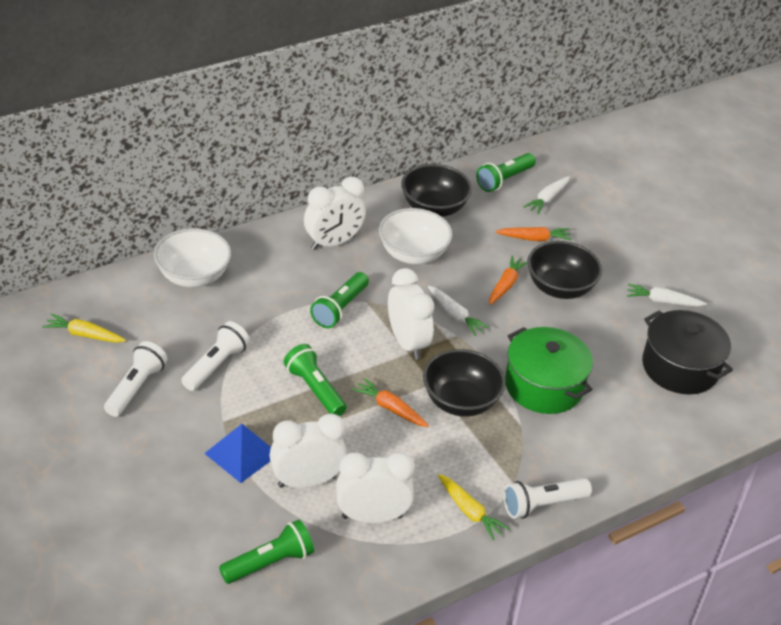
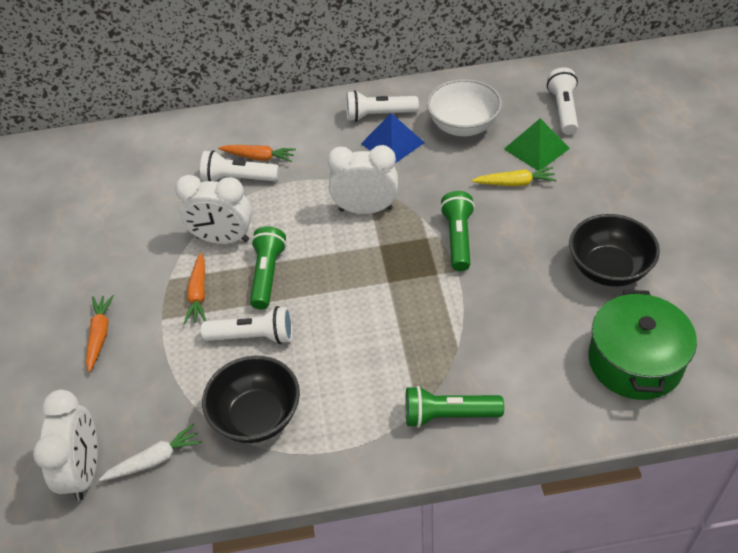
black bowl: 3 -> 2
black pot: 1 -> 0
green flashlight: 4 -> 3
green pyramid: 0 -> 1
white bowl: 2 -> 1
white carrot: 3 -> 1
white clock: 4 -> 3
white flashlight: 3 -> 4
yellow carrot: 2 -> 1

